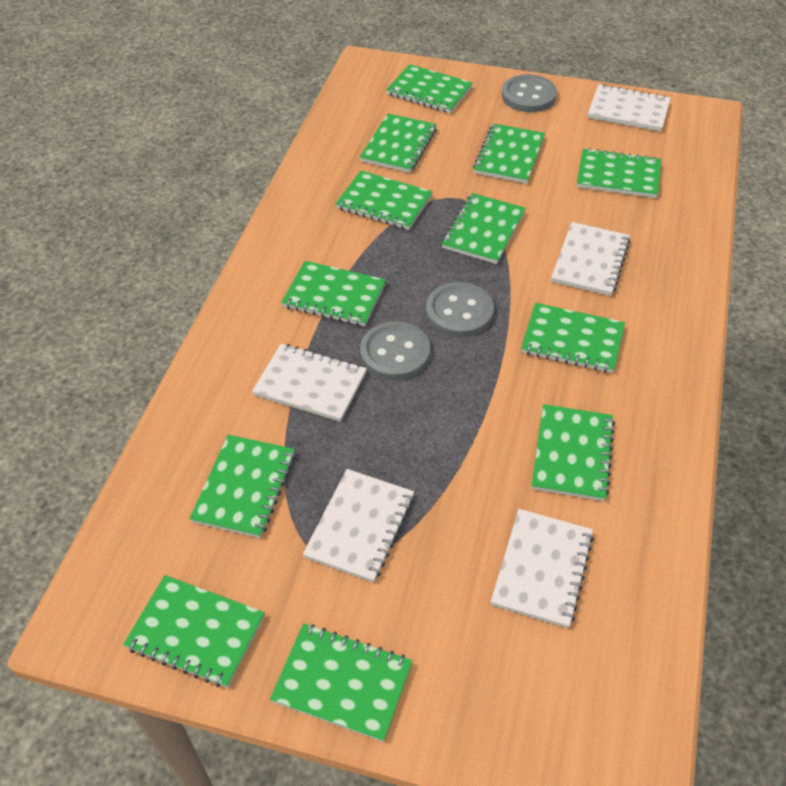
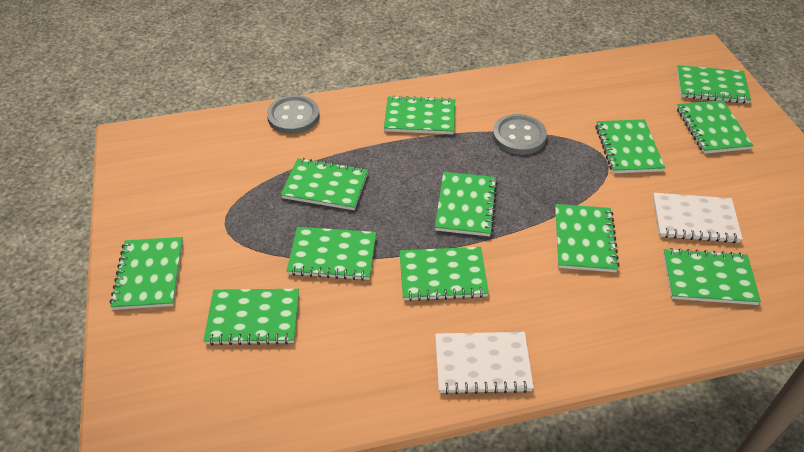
grey button: 3 -> 2
white notebook: 5 -> 2

